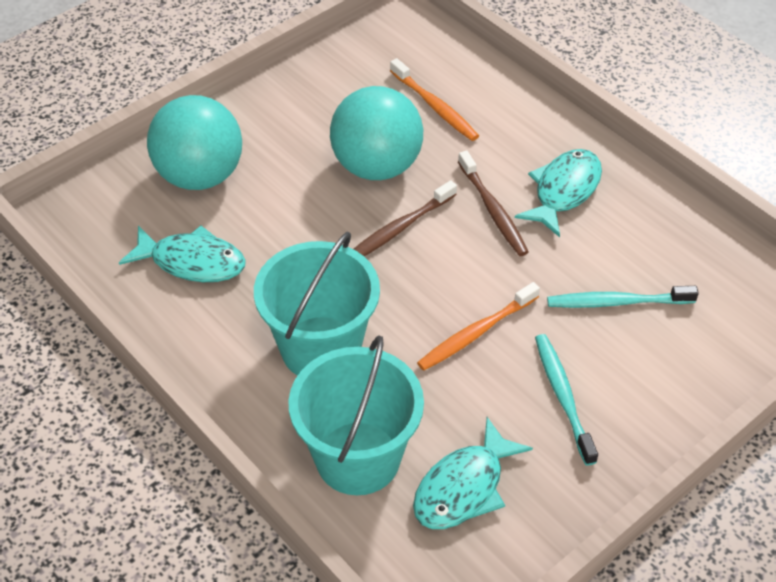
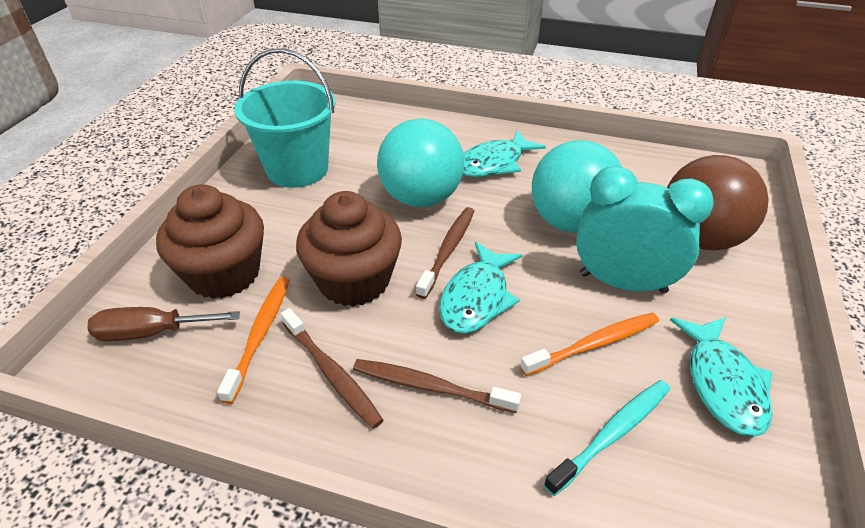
brown ball: 0 -> 1
brown cupcake: 0 -> 2
brown screwdriver: 0 -> 1
brown toothbrush: 2 -> 3
turquoise bucket: 2 -> 1
turquoise clock: 0 -> 1
turquoise toothbrush: 2 -> 1

